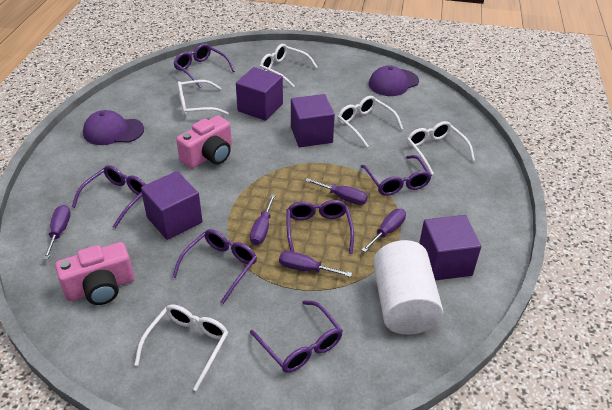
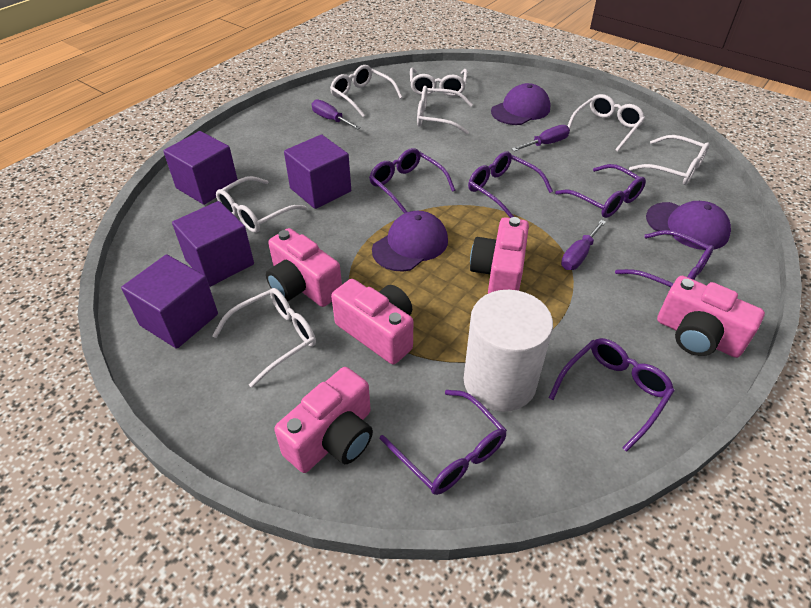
pink camera: 2 -> 5
purple cap: 2 -> 3
purple screwdriver: 5 -> 3
white glasses: 5 -> 7

